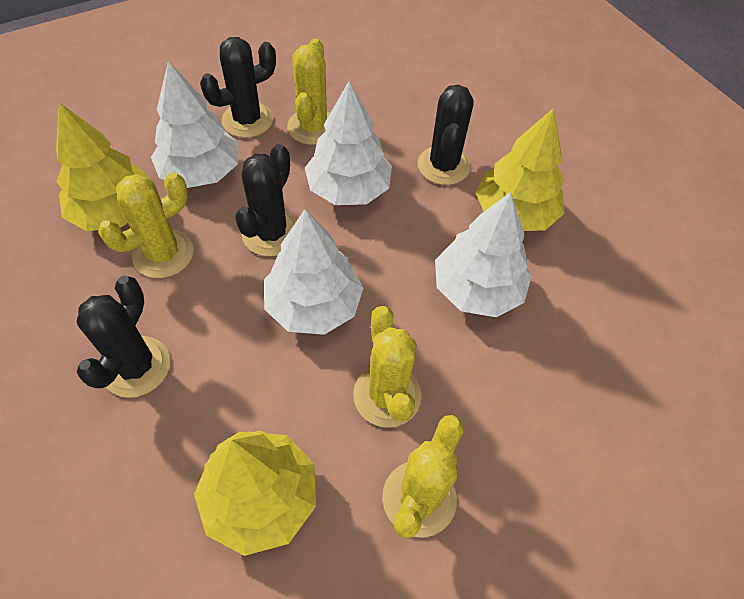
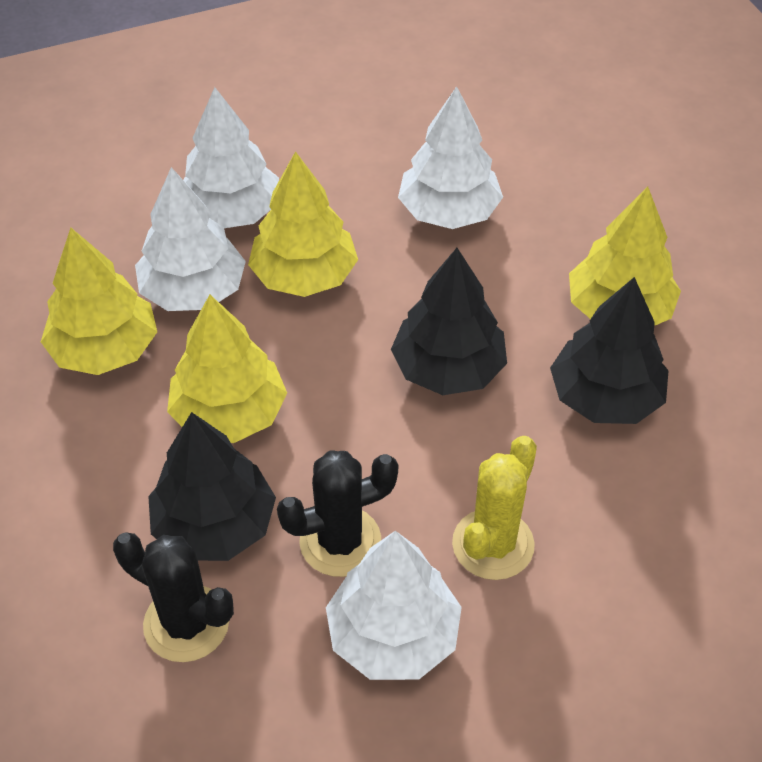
black cactus: 4 -> 2
black tree: 0 -> 3
yellow cactus: 4 -> 1
yellow tree: 3 -> 4

